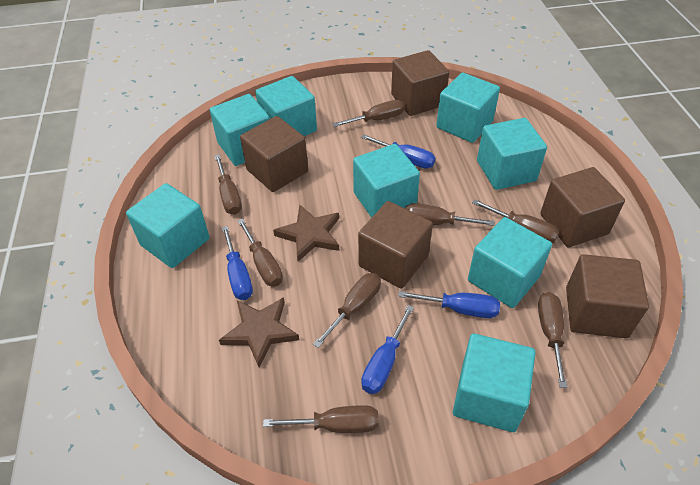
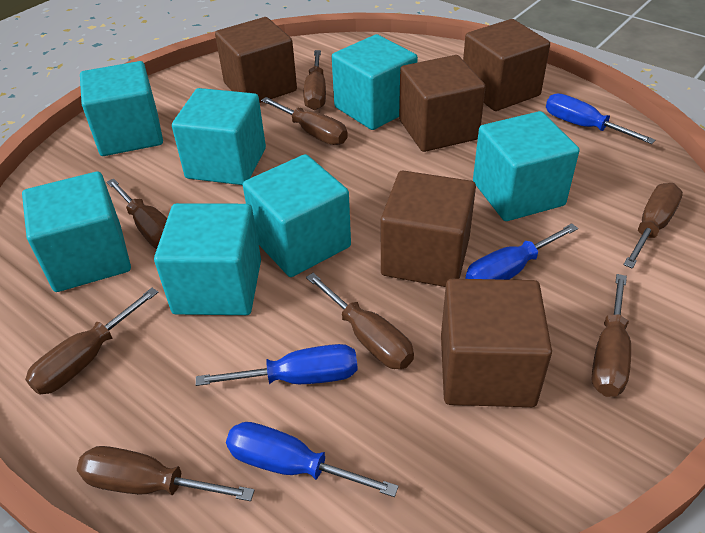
brown star: 2 -> 0
turquoise cube: 8 -> 7

